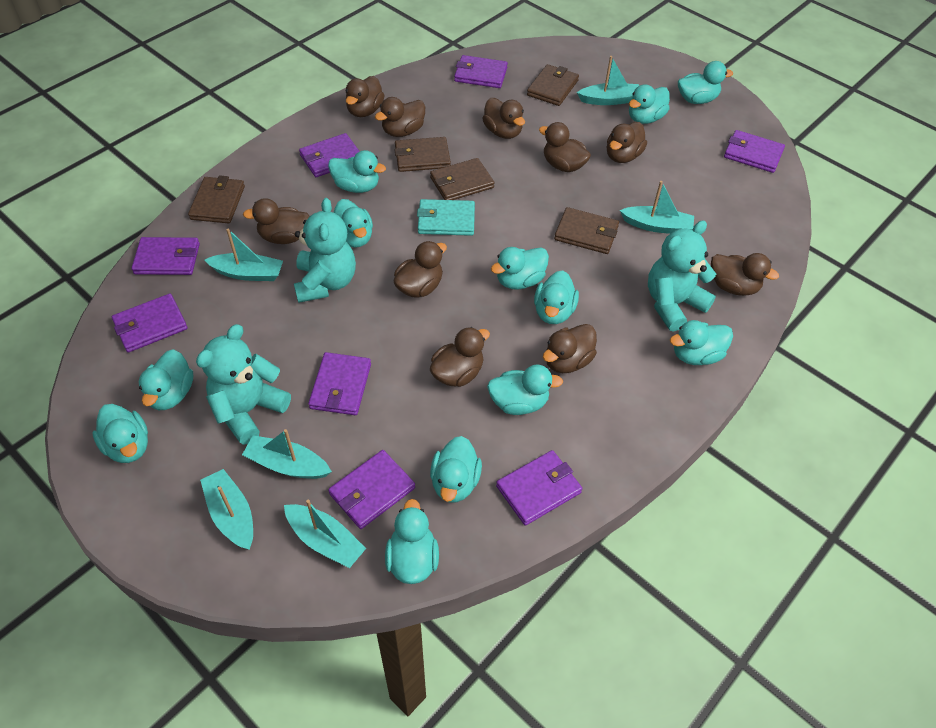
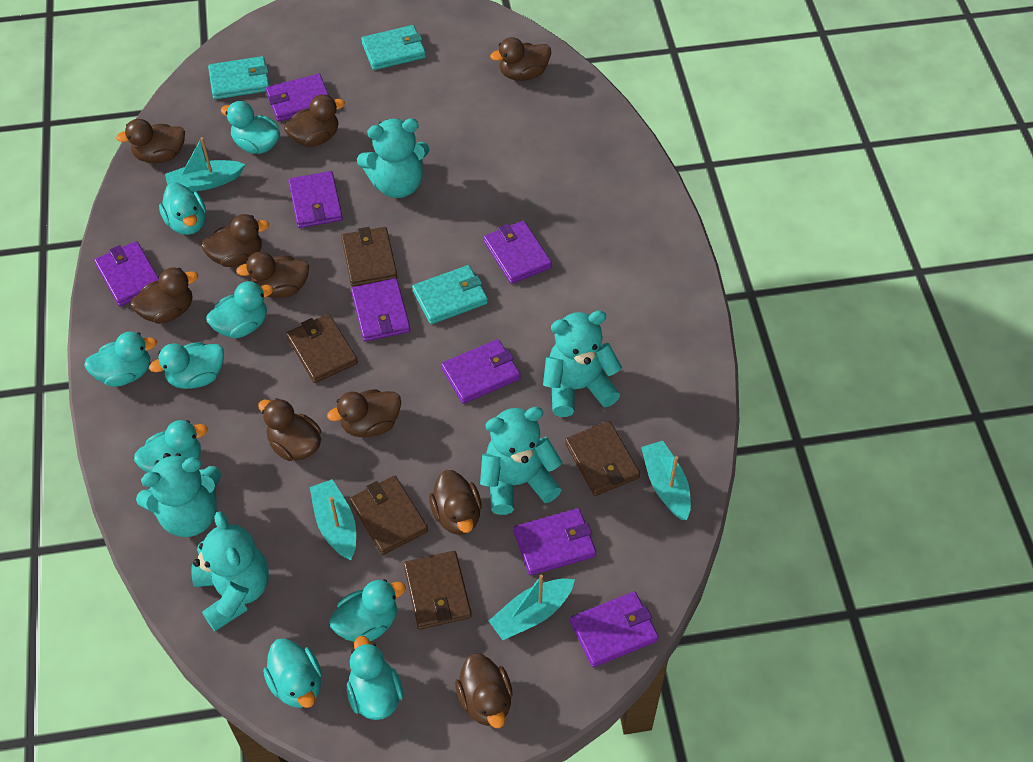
turquoise boat: 6 -> 4
turquoise duck: 12 -> 9
turquoise teddy bear: 3 -> 5
turquoise wallet: 1 -> 3

